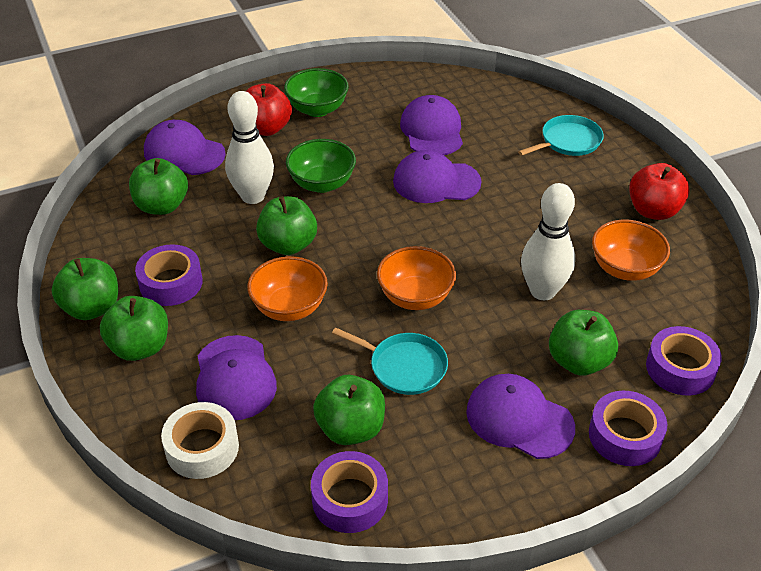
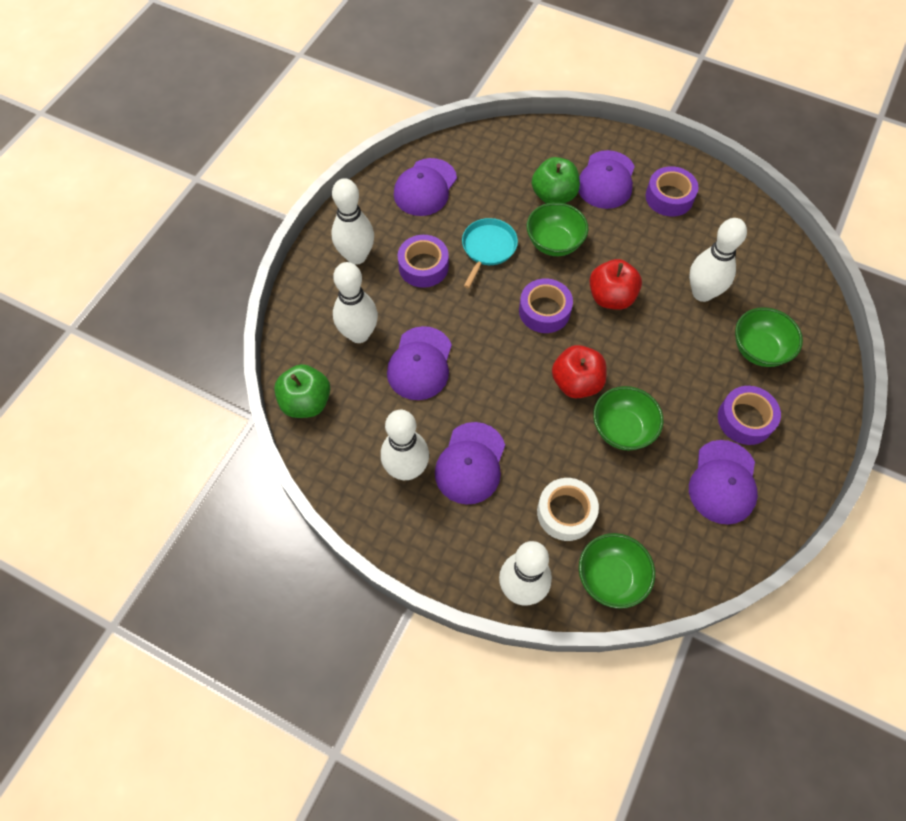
green apple: 6 -> 2
green bowl: 2 -> 4
orange bowl: 3 -> 0
turquoise pan: 2 -> 1
white bowling pin: 2 -> 5

